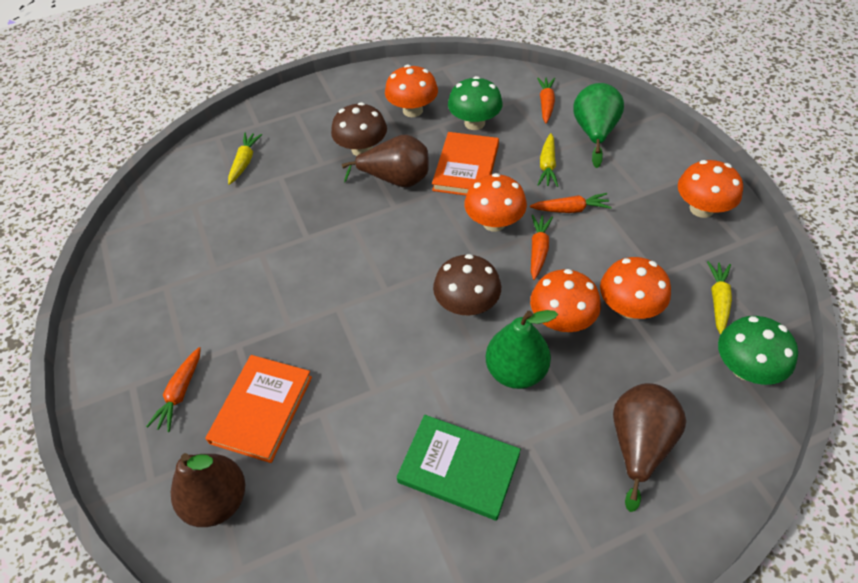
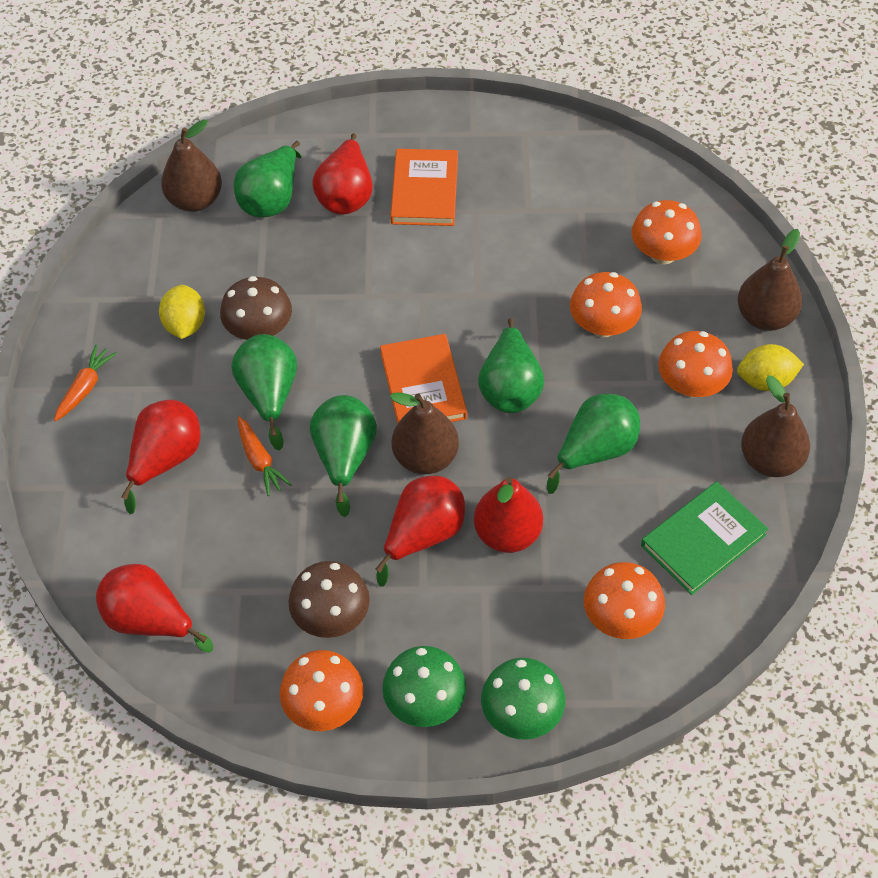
brown pear: 3 -> 4
green pear: 2 -> 5
orange carrot: 4 -> 2
red pear: 0 -> 5
yellow carrot: 3 -> 0
yellow lemon: 0 -> 2

